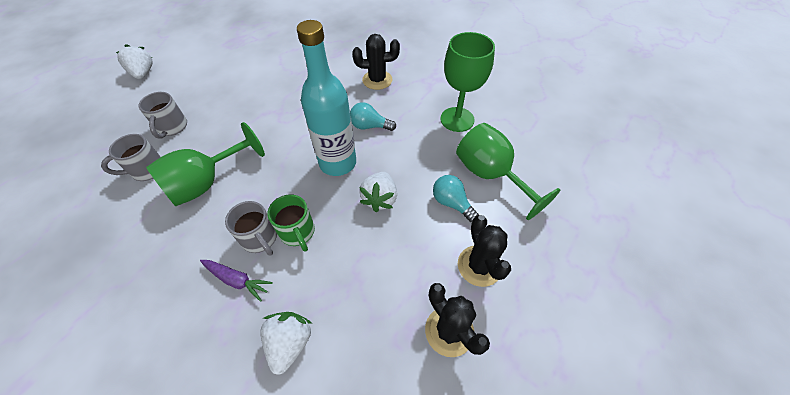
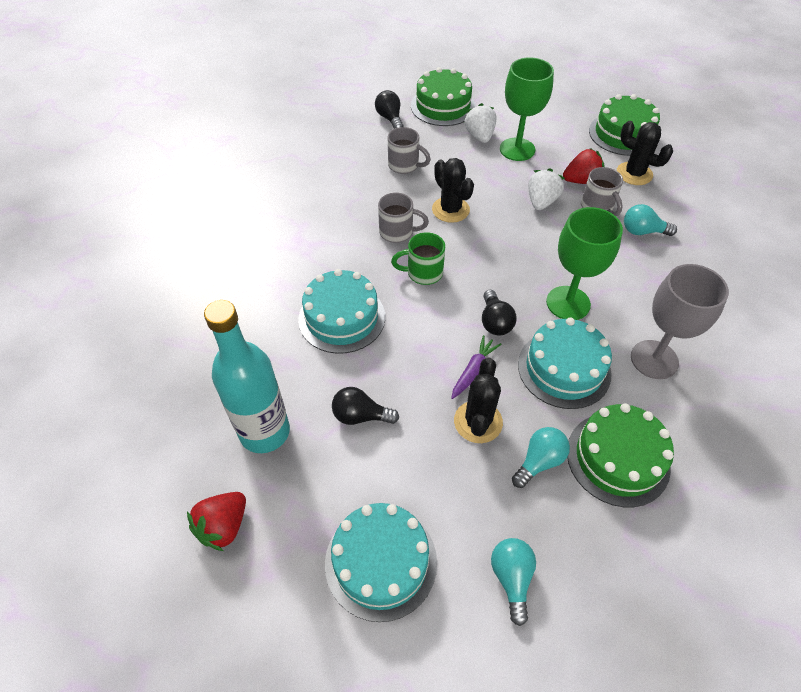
black light bulb: 0 -> 3
green cake: 0 -> 3
green goblet: 3 -> 2
grey goblet: 0 -> 1
red strawberry: 0 -> 2
turquoise cake: 0 -> 3
turquoise light bulb: 2 -> 3
white strawberry: 3 -> 2

